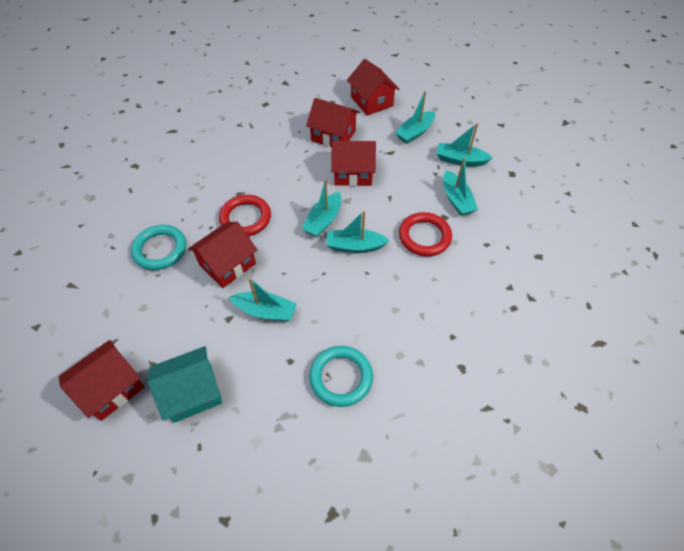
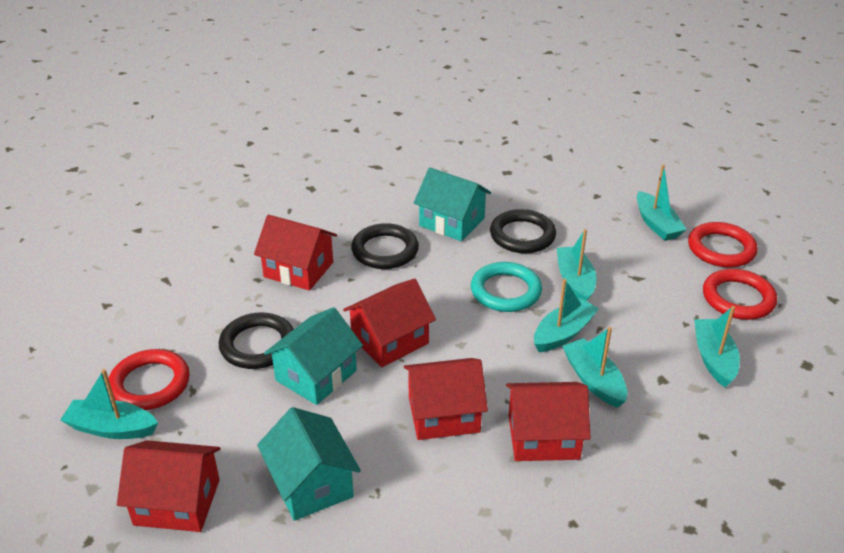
black ring: 0 -> 3
red ring: 2 -> 3
turquoise house: 1 -> 3
turquoise ring: 2 -> 1

